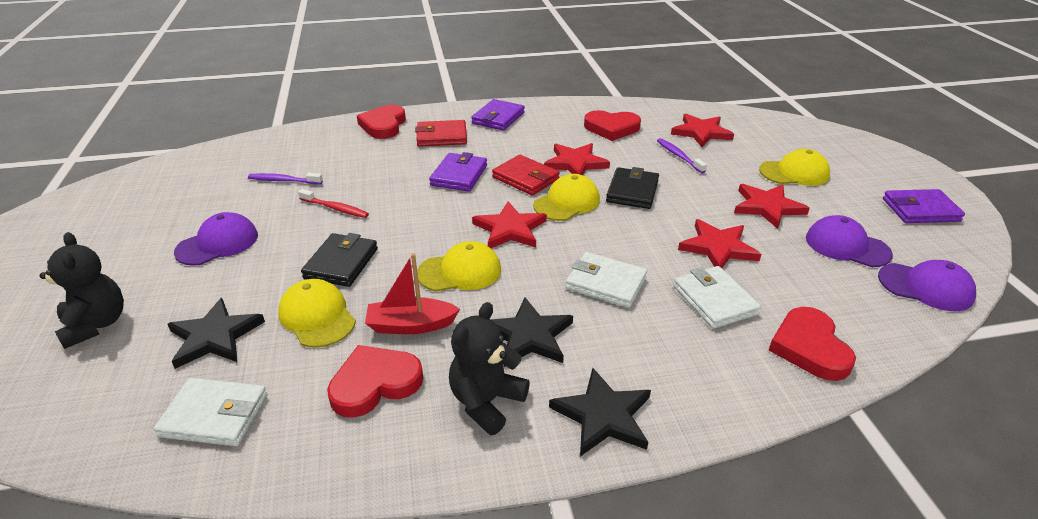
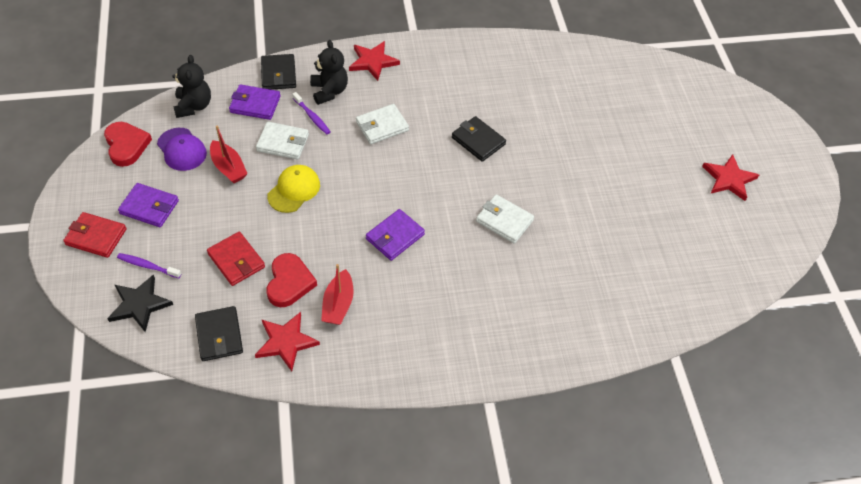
black star: 3 -> 1
black wallet: 2 -> 3
purple cap: 3 -> 1
red boat: 1 -> 2
red heart: 4 -> 2
red star: 5 -> 3
red toothbrush: 1 -> 0
yellow cap: 4 -> 1

